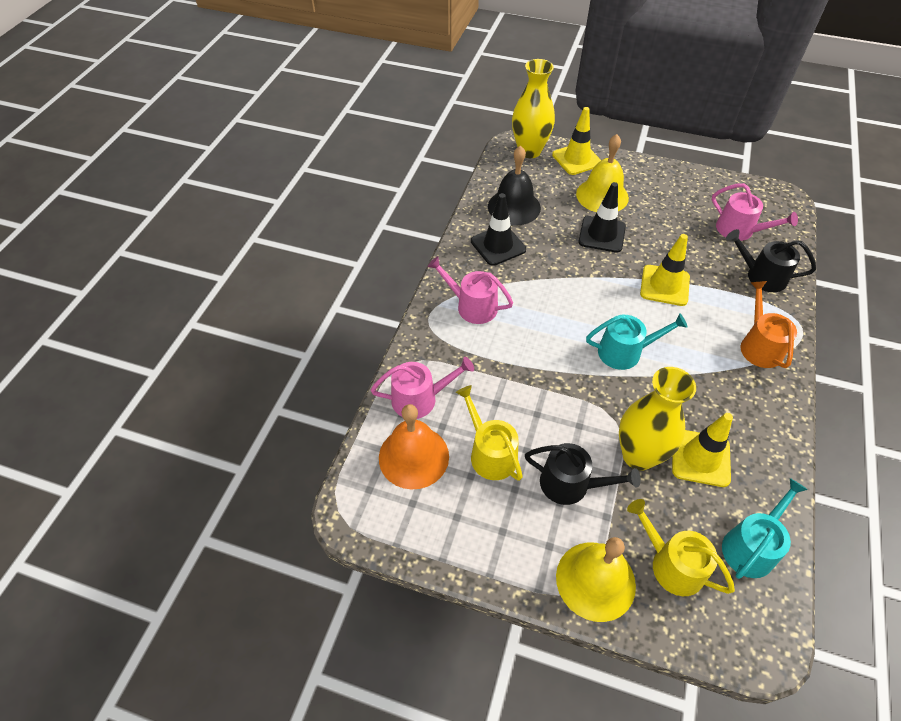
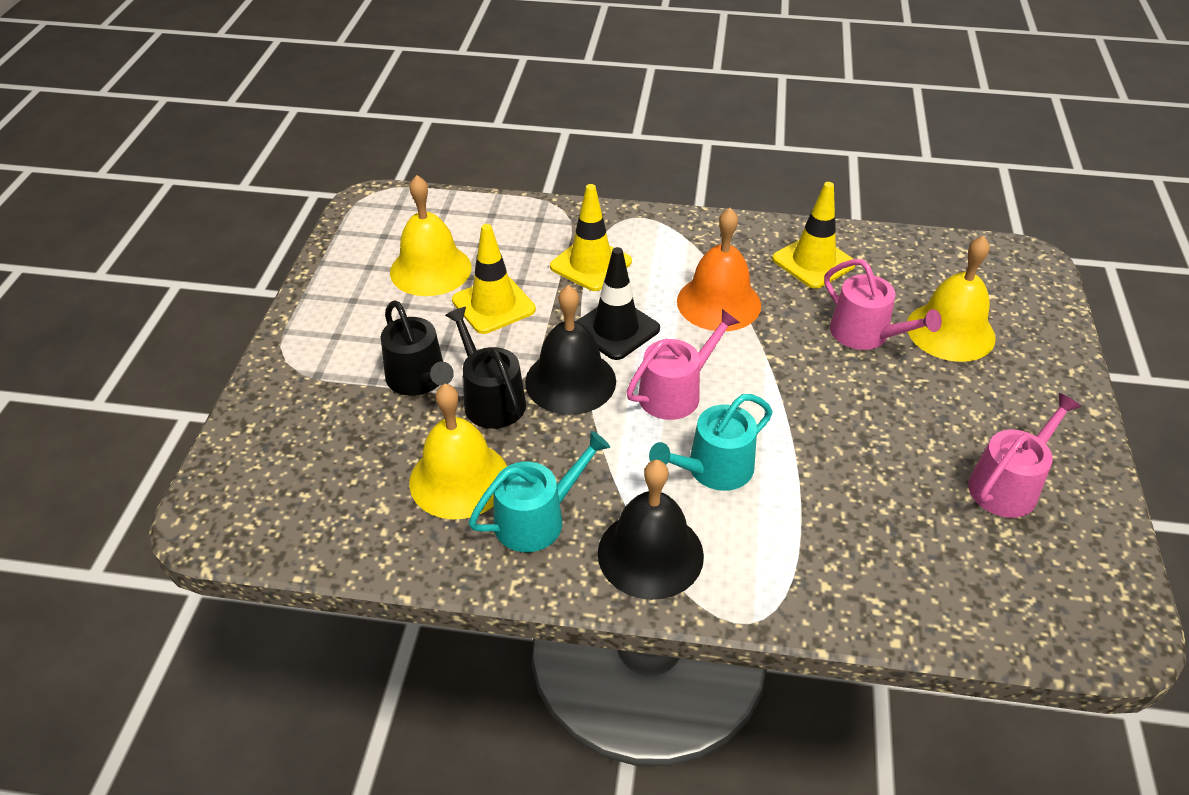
black bell: 1 -> 2
black traffic cone: 2 -> 1
orange watering can: 1 -> 0
yellow bell: 2 -> 3
yellow vase: 2 -> 0
yellow watering can: 2 -> 0

